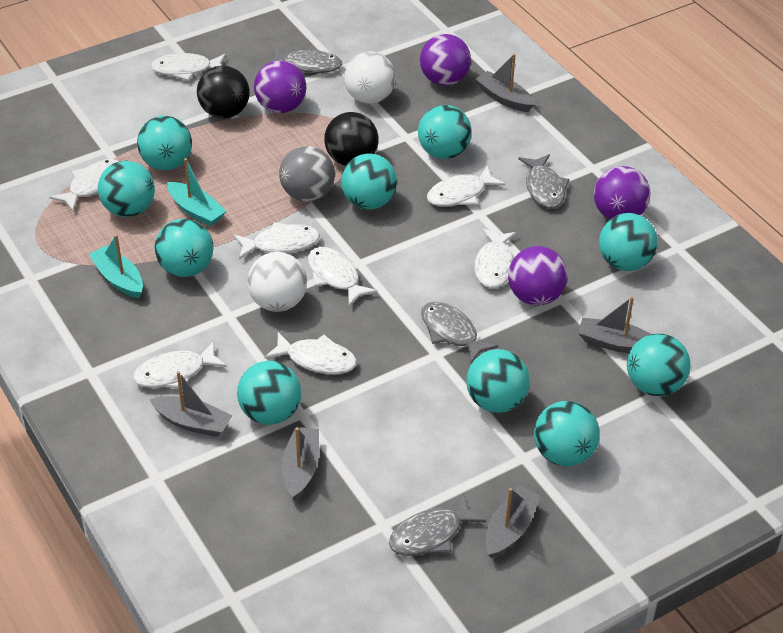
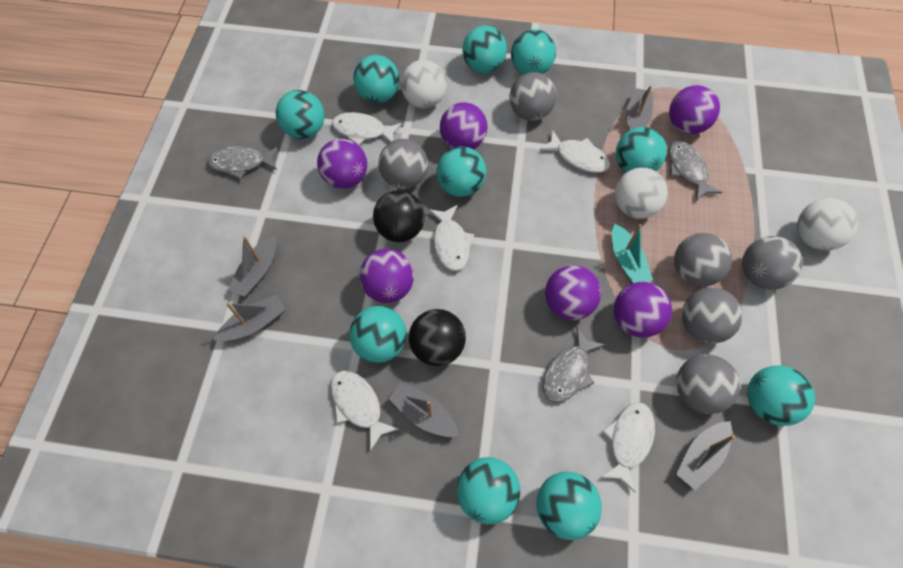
grey ball: 1 -> 6
grey fish: 4 -> 3
purple ball: 4 -> 6
turquoise boat: 2 -> 1
white ball: 2 -> 3
white fish: 8 -> 5

